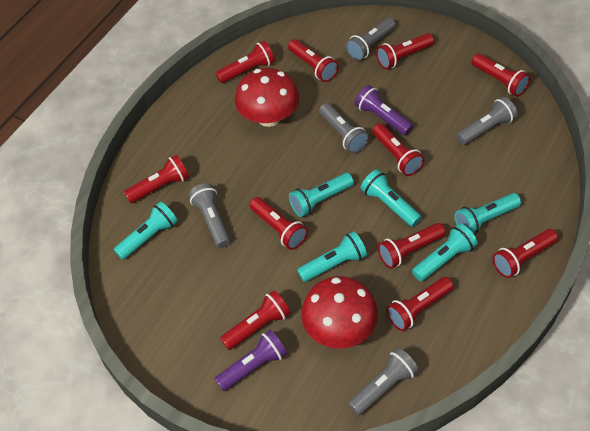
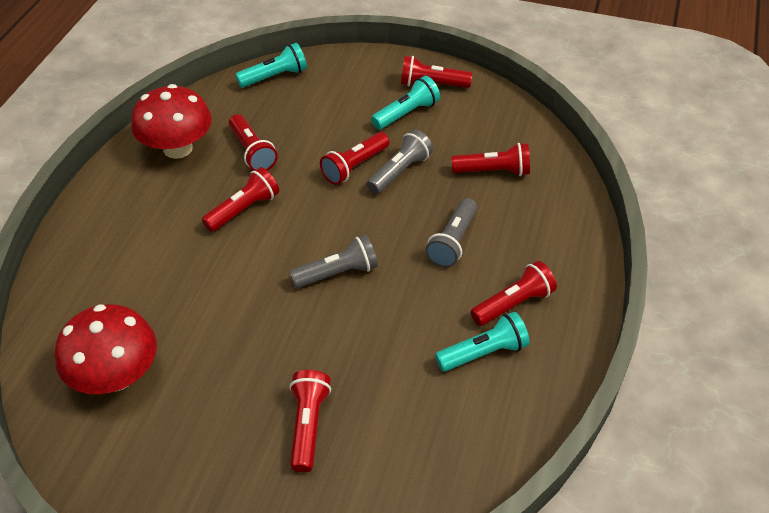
grey flashlight: 5 -> 3
purple flashlight: 2 -> 0
red flashlight: 11 -> 7
turquoise flashlight: 6 -> 3

